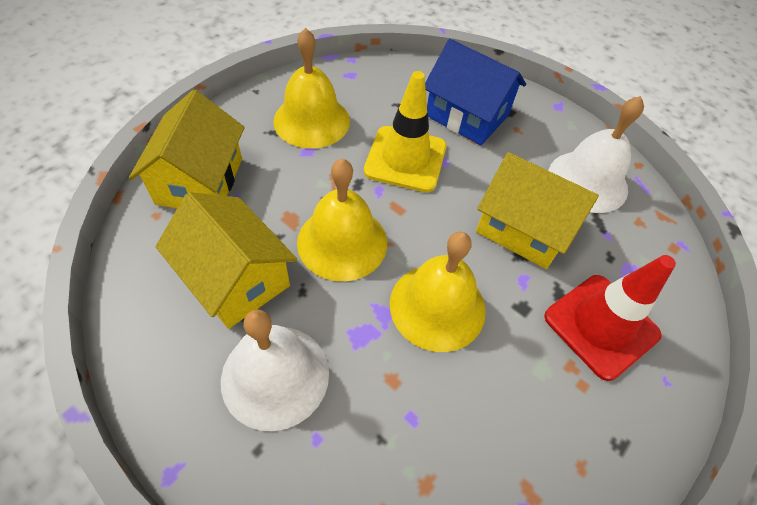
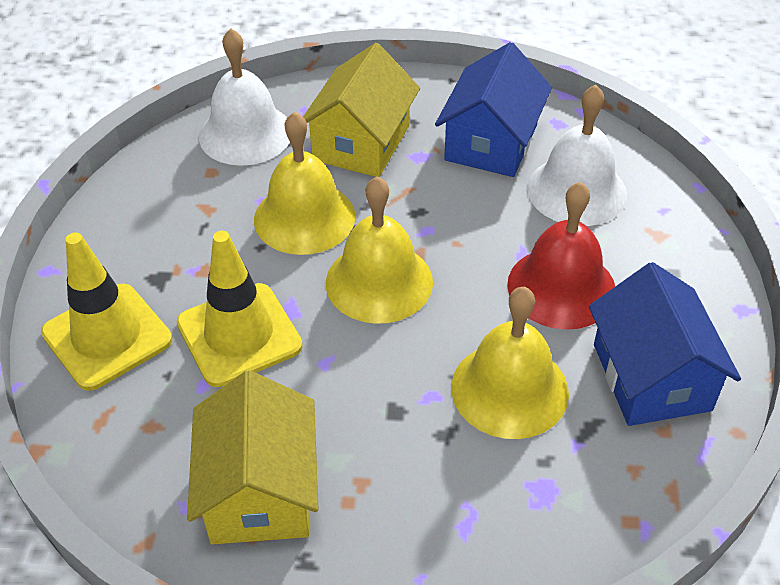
blue house: 1 -> 2
red bell: 0 -> 1
red traffic cone: 1 -> 0
yellow house: 3 -> 2
yellow traffic cone: 1 -> 2

